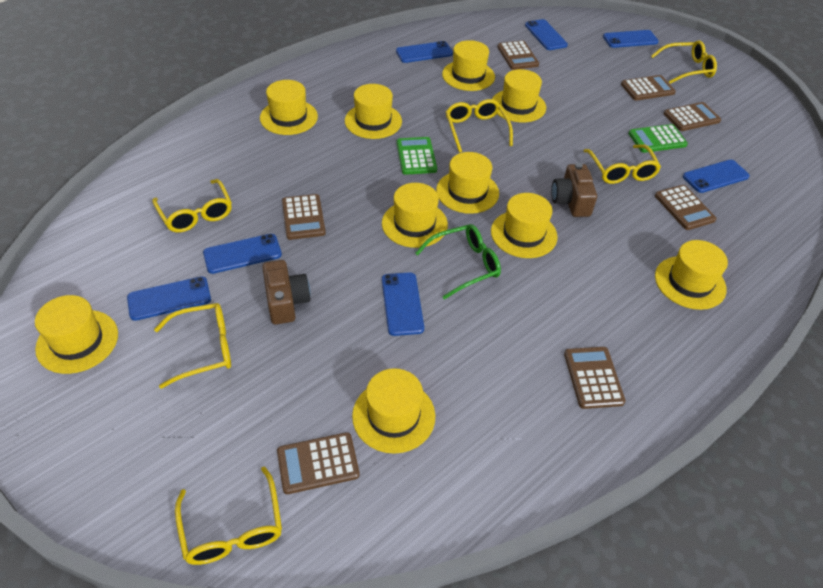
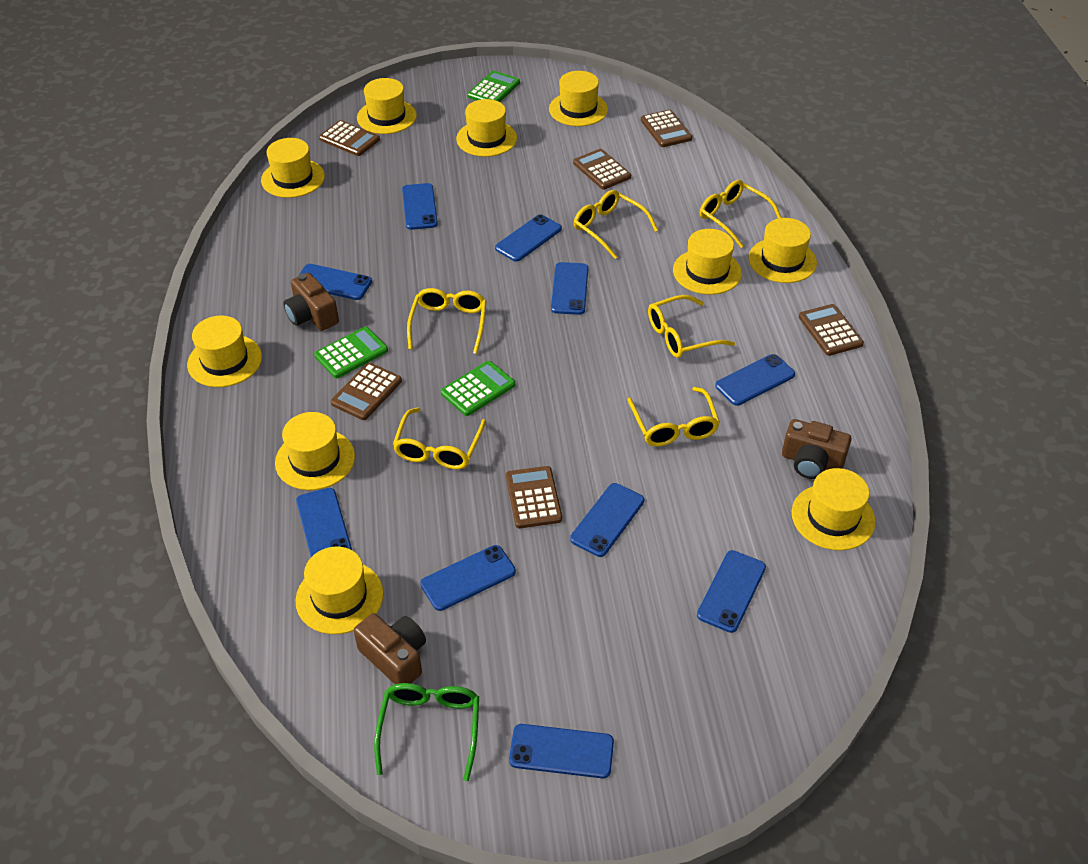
blue phone: 7 -> 10
brown calculator: 7 -> 6
brown camera: 2 -> 3
green calculator: 2 -> 3

